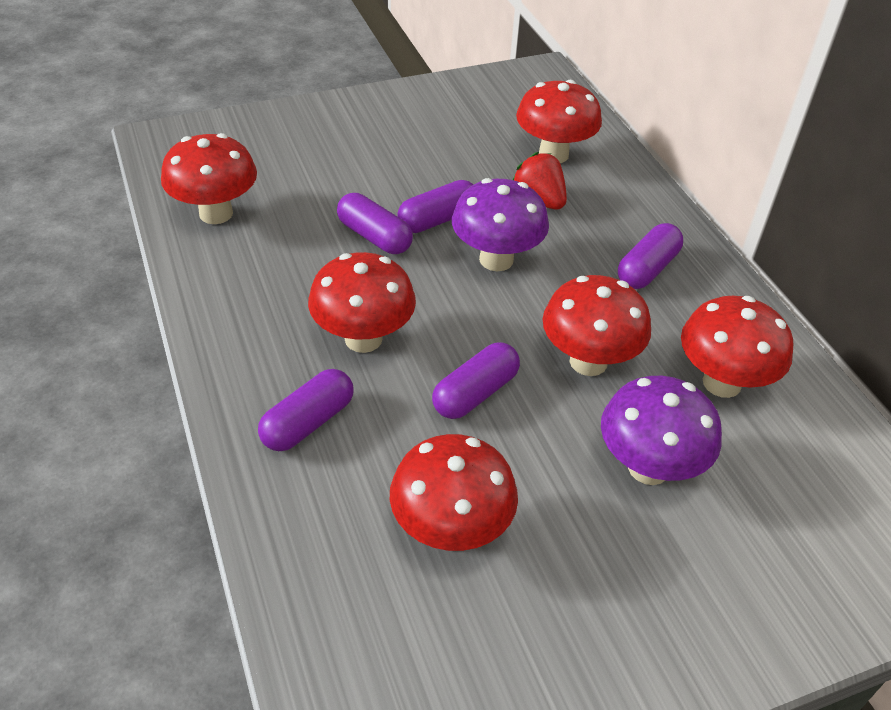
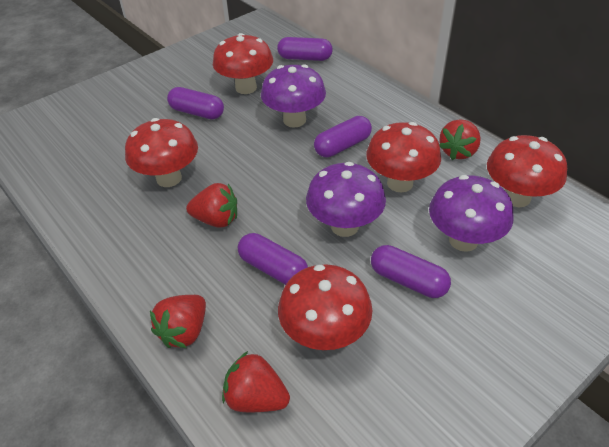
purple mushroom: 2 -> 3
red mushroom: 6 -> 5
red strawberry: 1 -> 4

